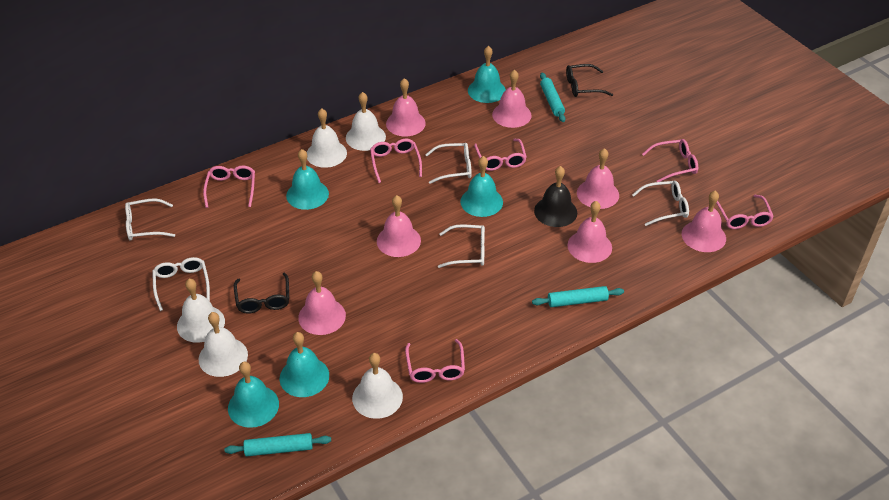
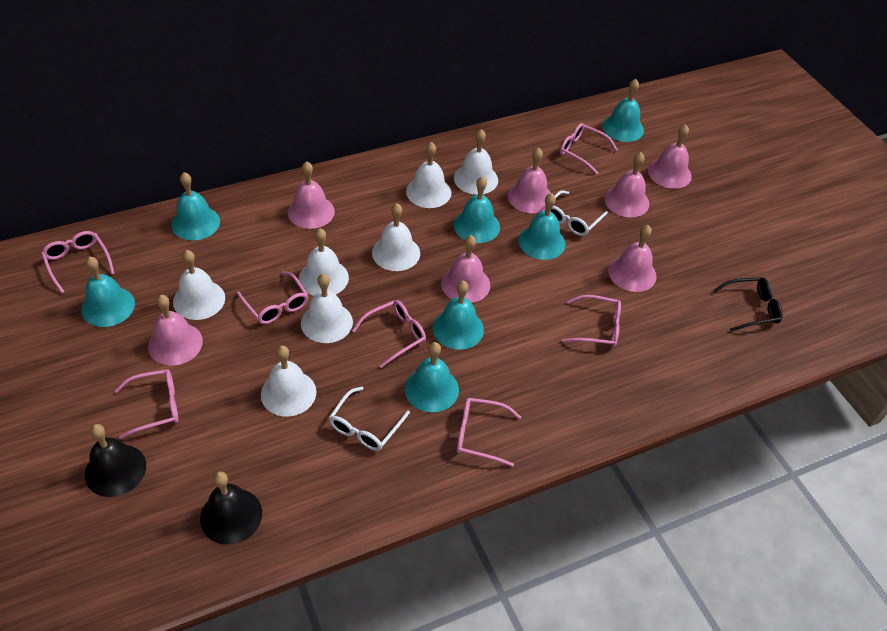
black bell: 1 -> 2
black glasses: 2 -> 1
pink glasses: 6 -> 7
turquoise bell: 5 -> 7
turquoise rolling pin: 3 -> 0
white bell: 5 -> 7
white glasses: 5 -> 2

